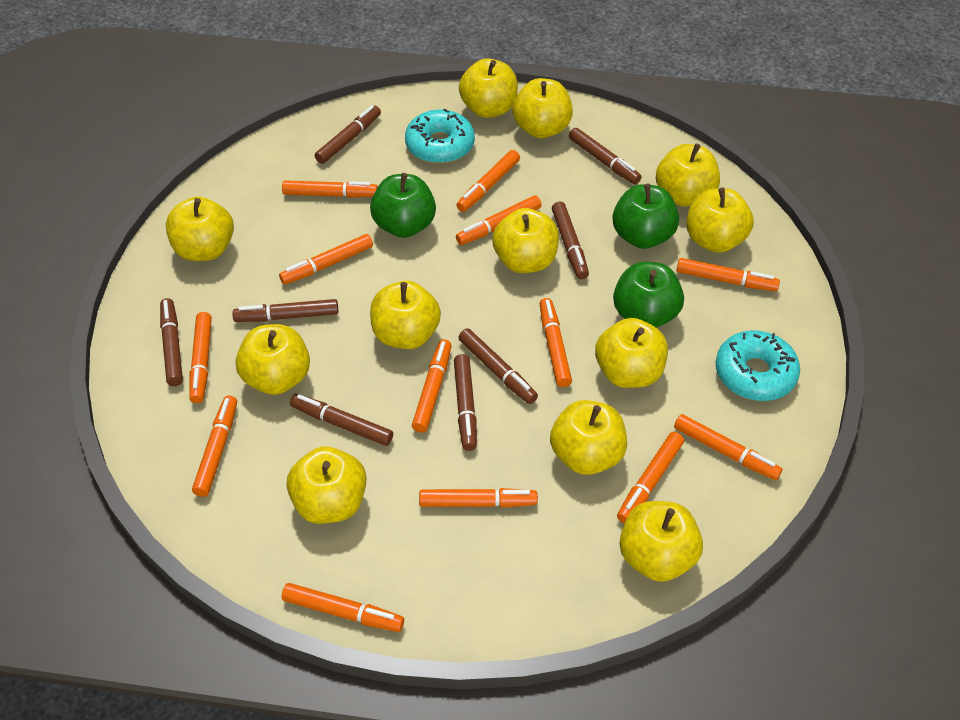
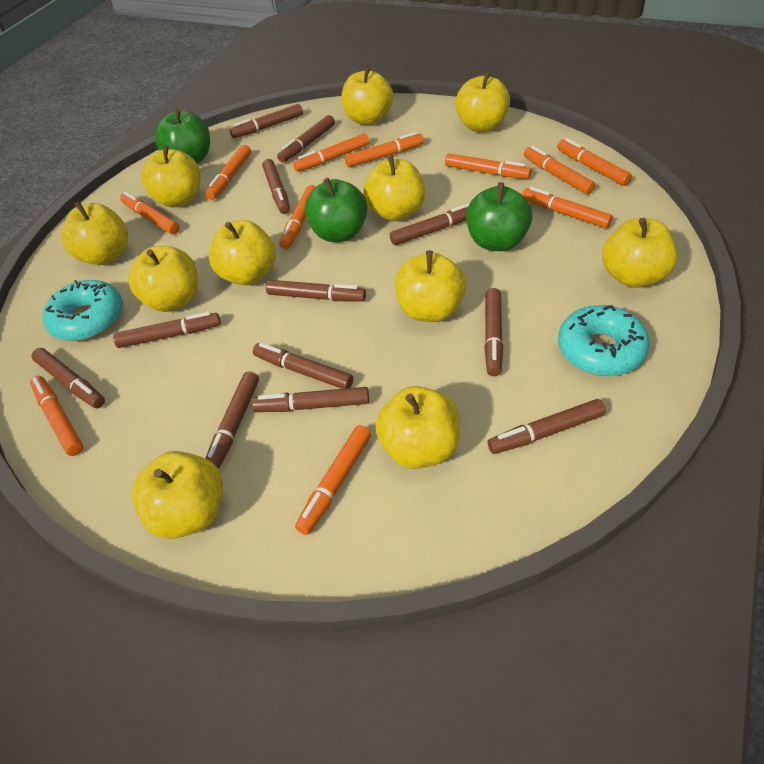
brown marker: 8 -> 12
orange marker: 13 -> 11
yellow apple: 12 -> 11

